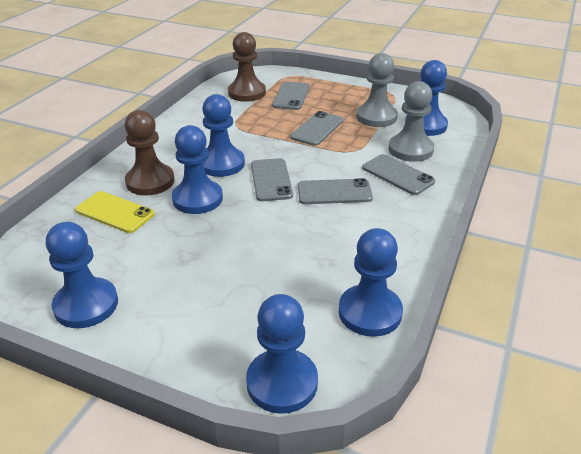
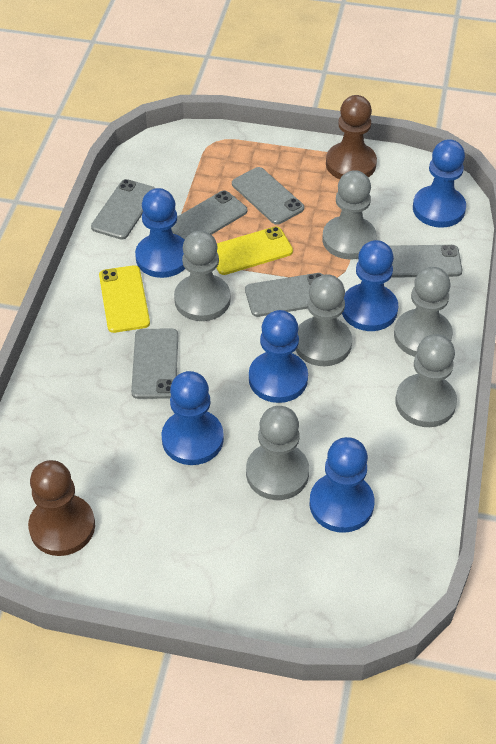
grey pawn: 2 -> 6
grey phone: 5 -> 6
yellow phone: 1 -> 2

